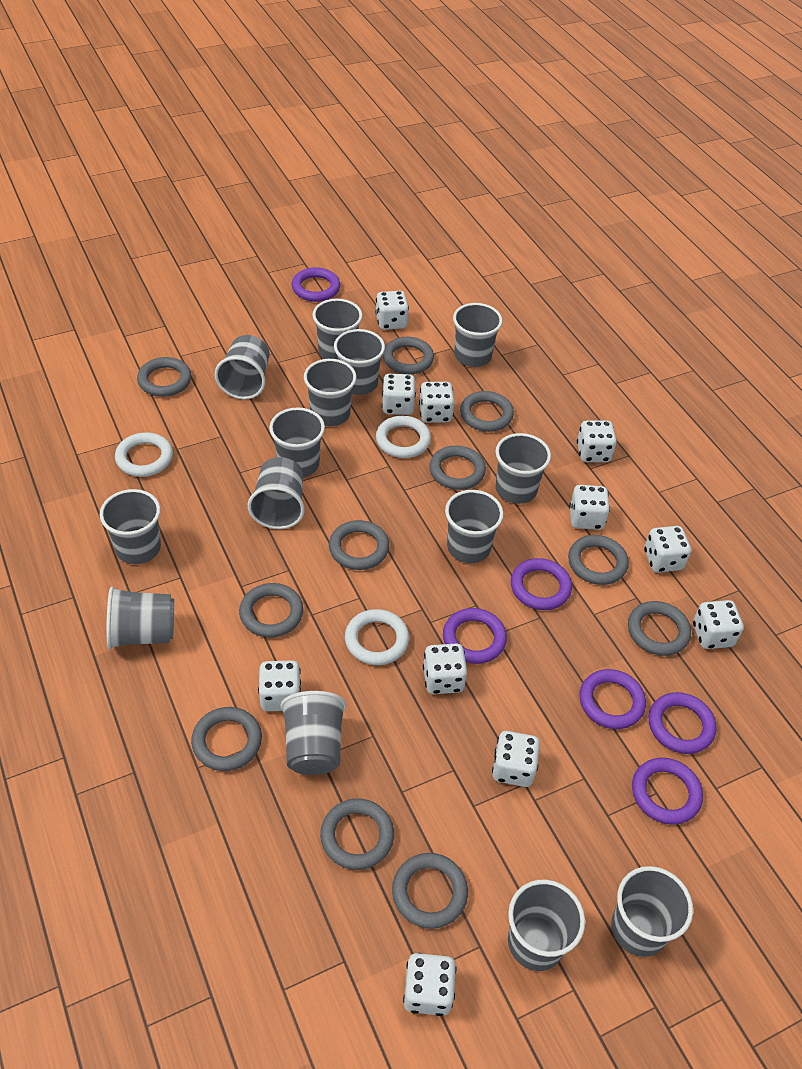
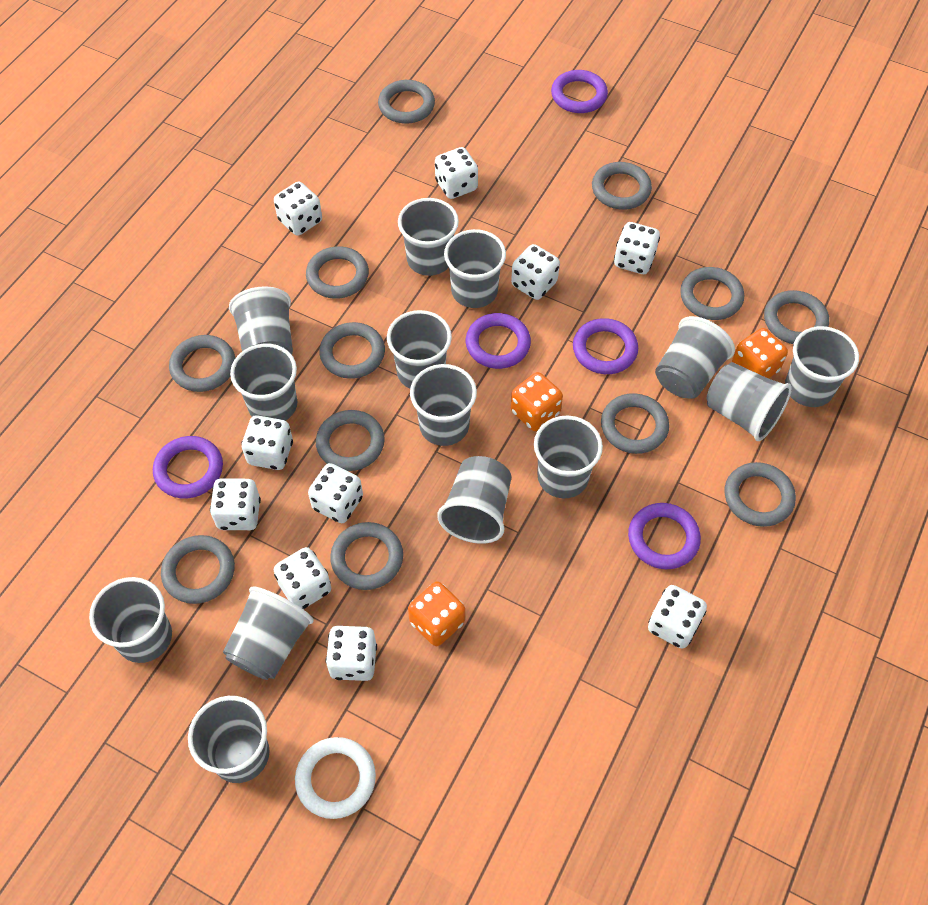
grey ring: 11 -> 12
orange dice: 0 -> 3
purple ring: 6 -> 5
white dice: 11 -> 10
white ring: 3 -> 1

